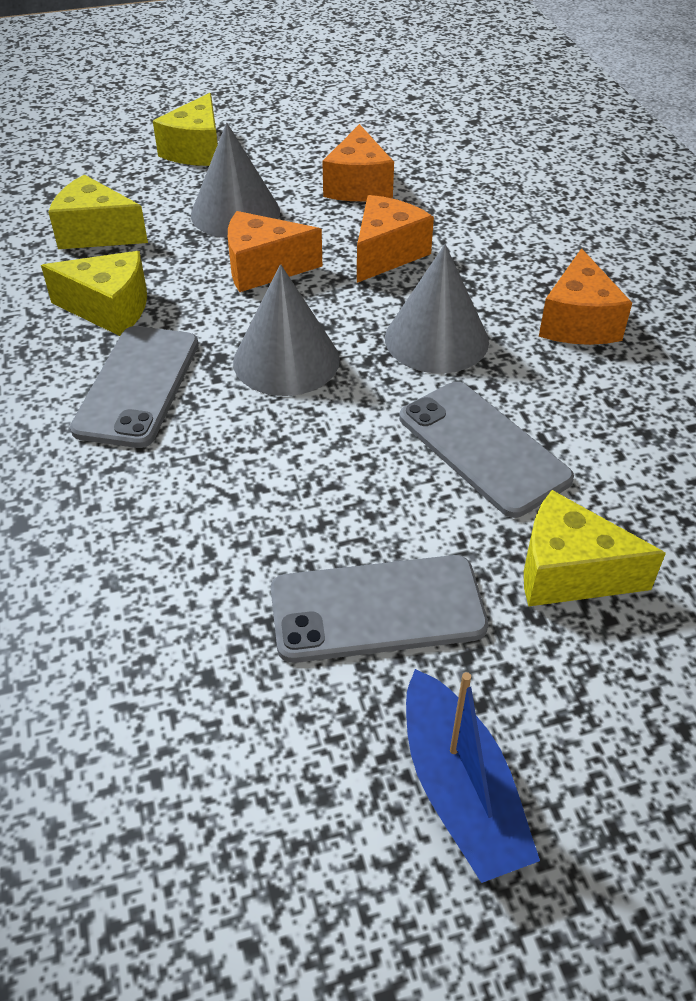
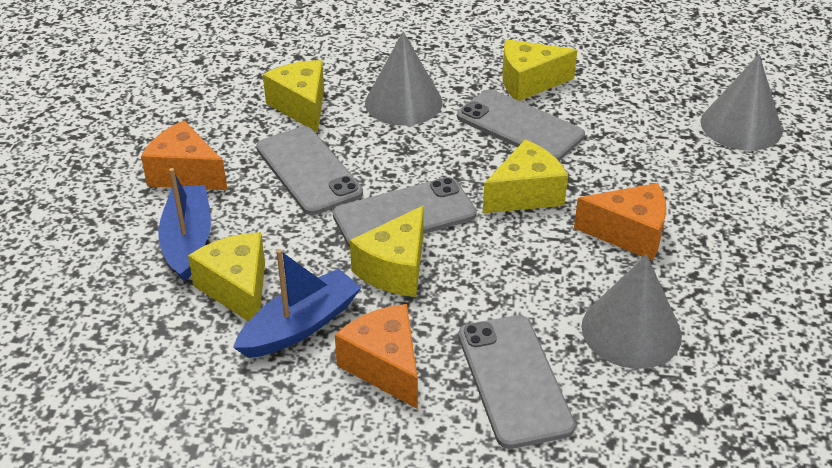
blue boat: 1 -> 2
grey phone: 3 -> 4
orange cheese: 4 -> 3
yellow cheese: 4 -> 5

